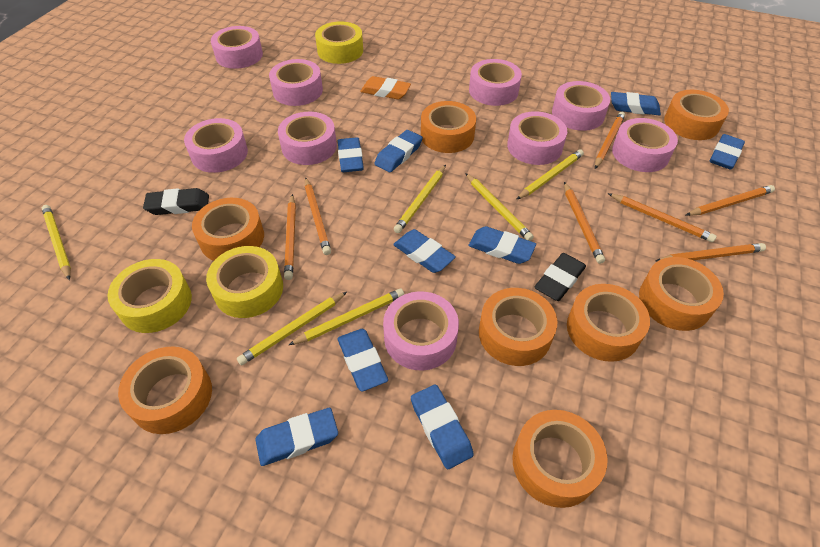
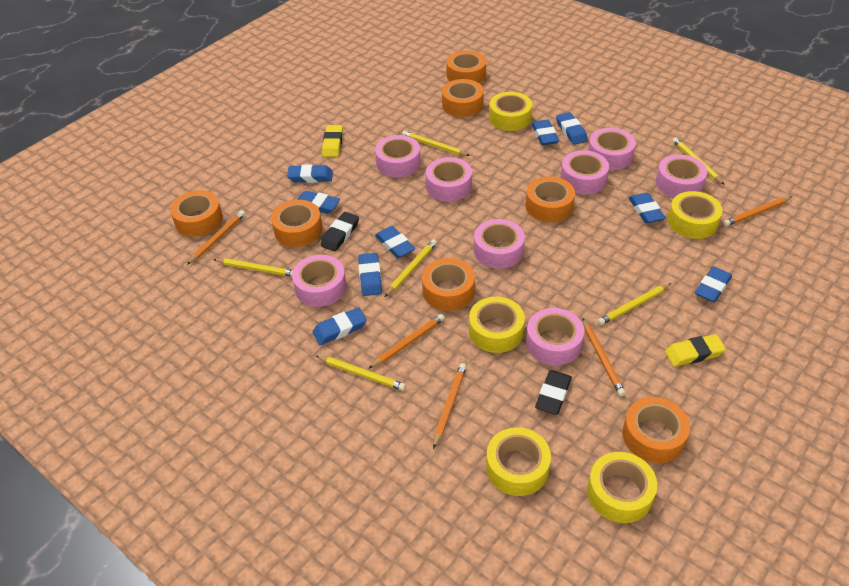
orange eraser: 1 -> 0
orange pencil: 7 -> 5
orange tape: 8 -> 7
pink tape: 9 -> 8
yellow eraser: 0 -> 2
yellow tape: 3 -> 5

